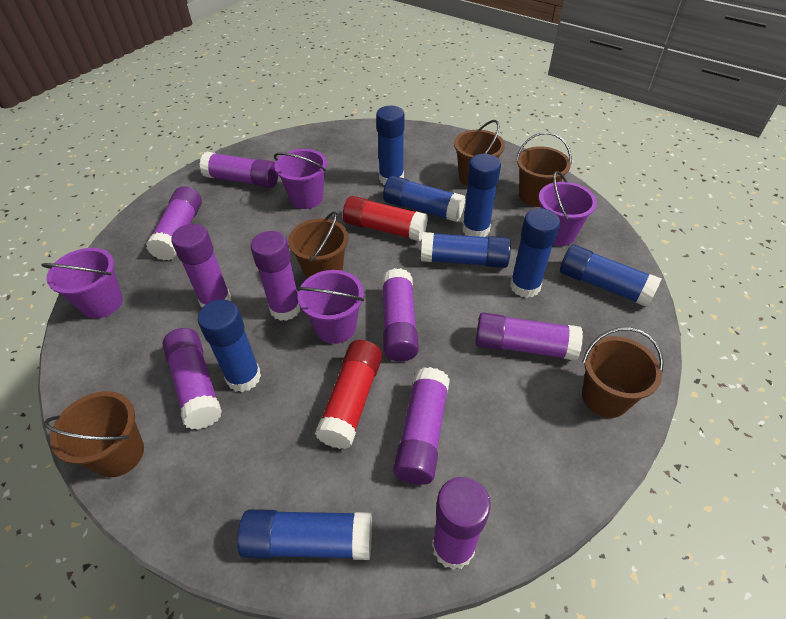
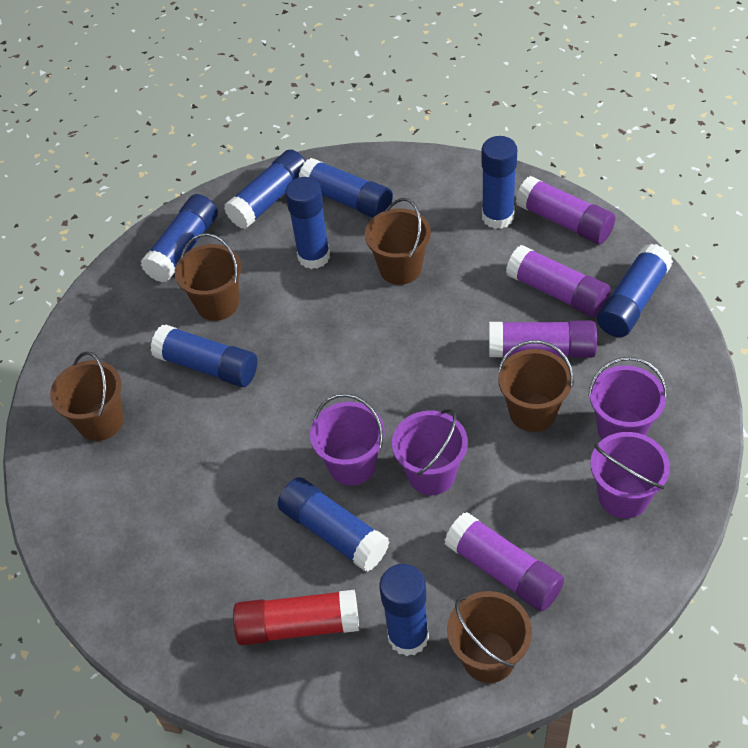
blue glue stick: 8 -> 9
purple glue stick: 9 -> 4
red glue stick: 2 -> 1

